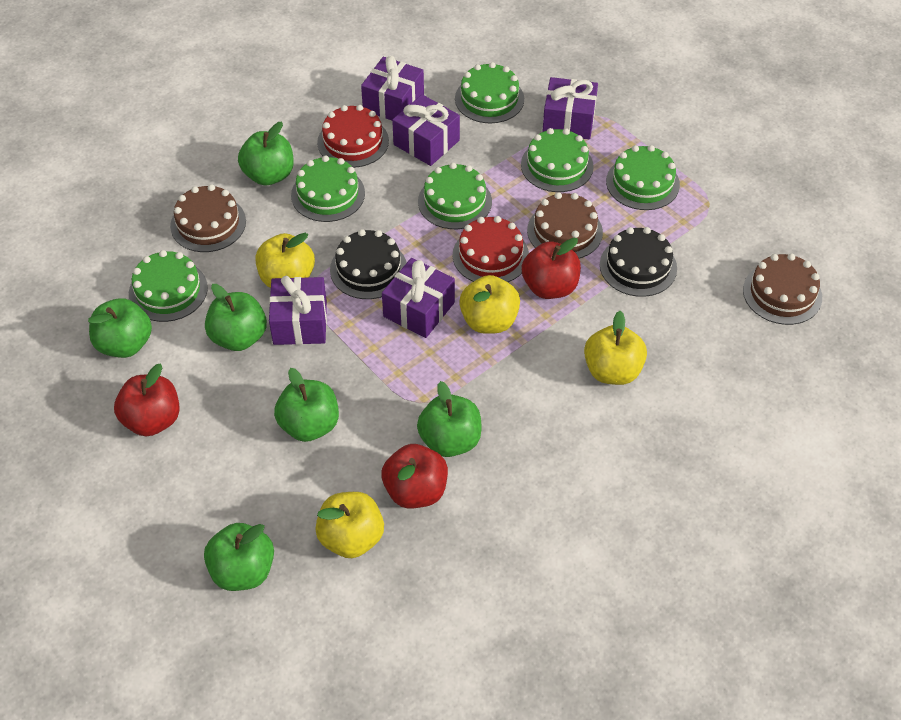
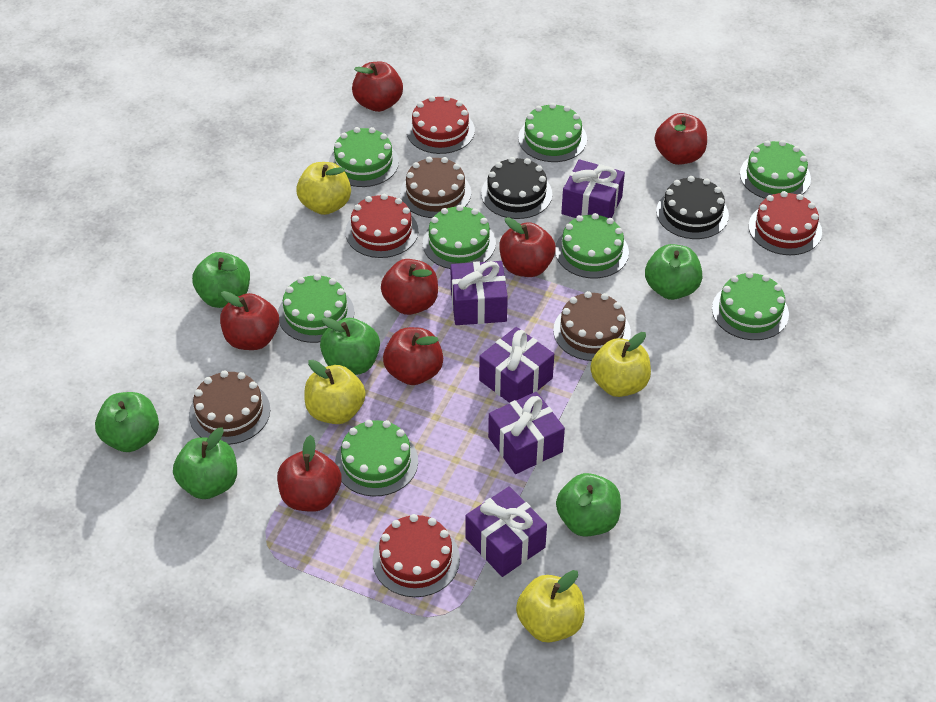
green cake: 6 -> 8
red apple: 3 -> 7
red cake: 2 -> 4

